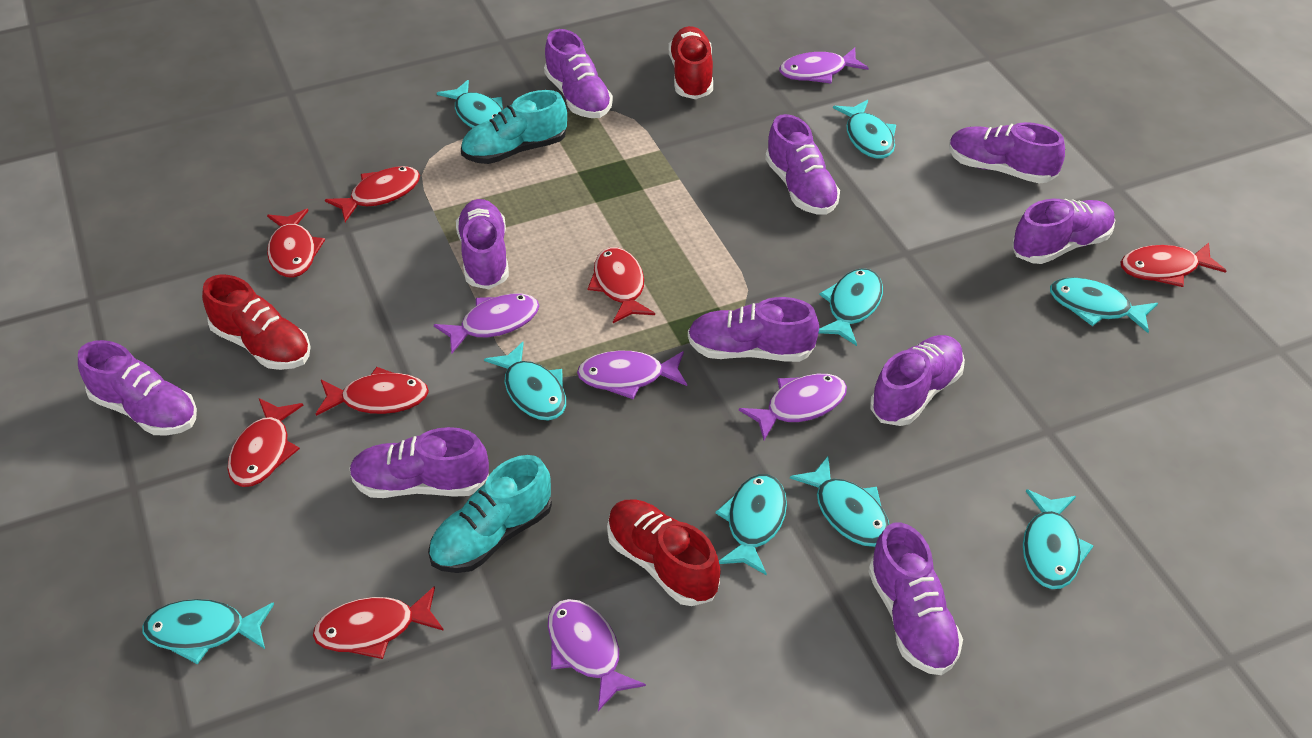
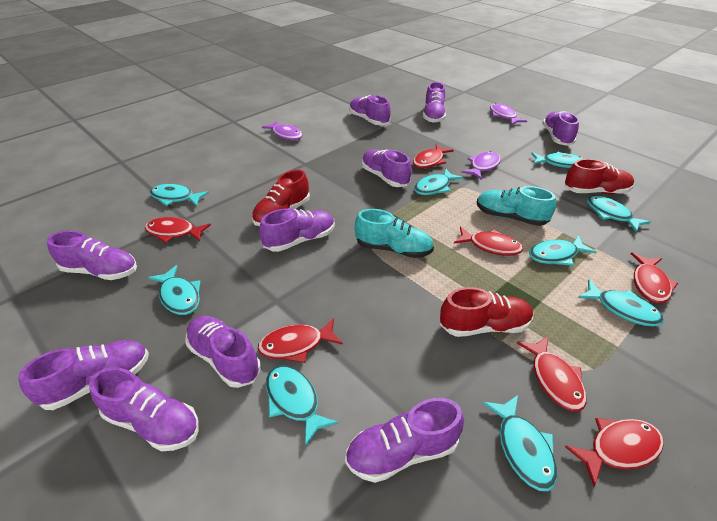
purple fish: 5 -> 3

